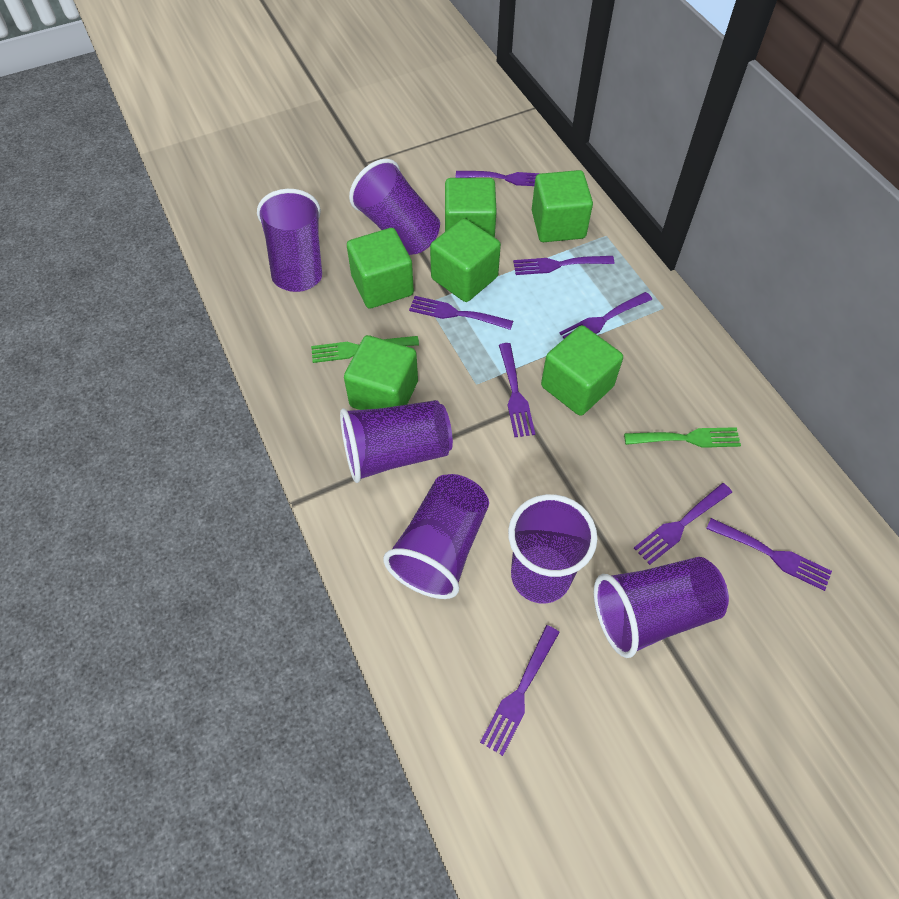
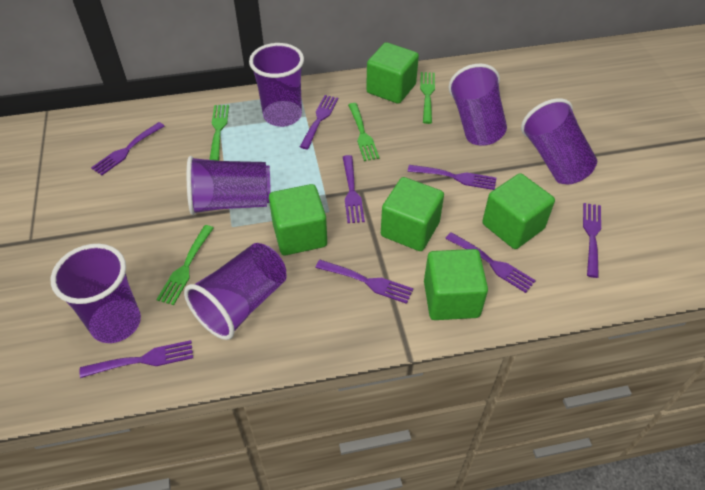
green cube: 6 -> 5
green fork: 2 -> 4

